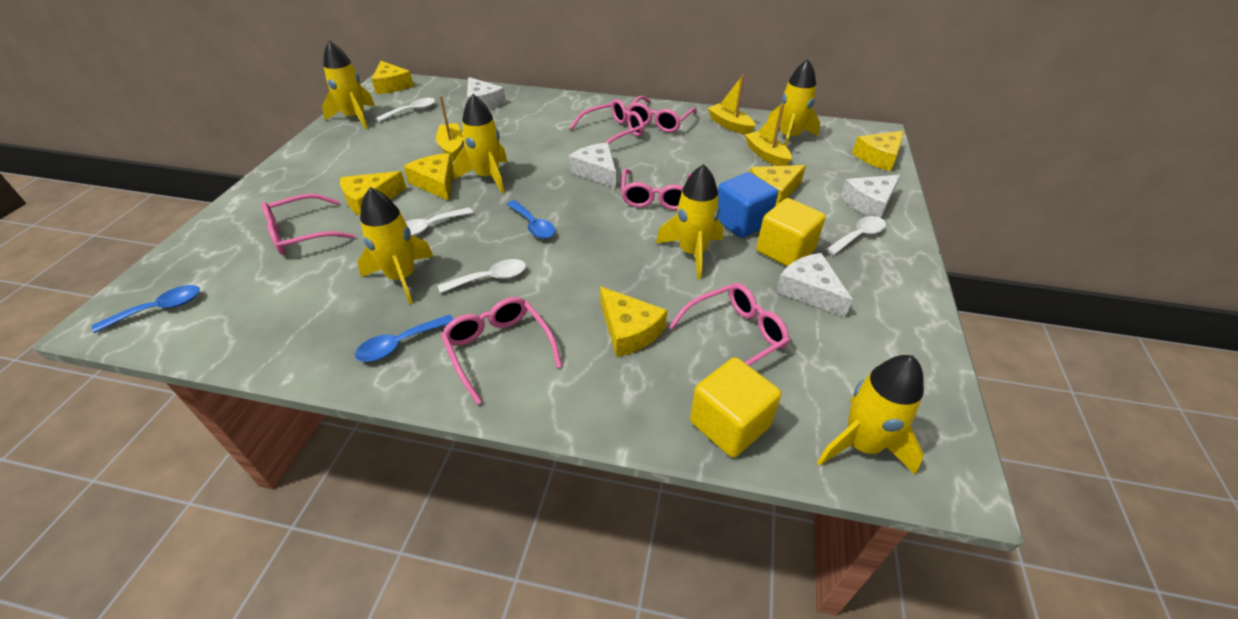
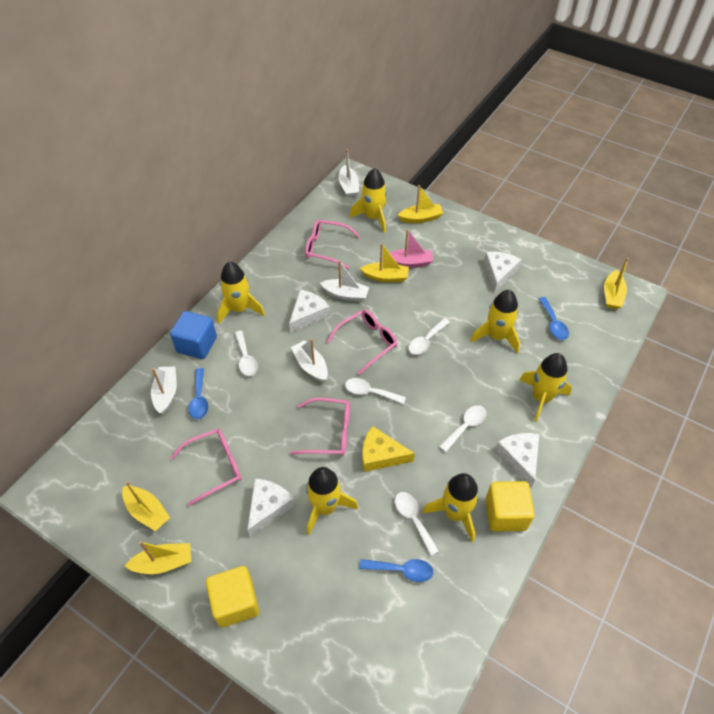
pink boat: 0 -> 1
pink glasses: 6 -> 4
white boat: 0 -> 4
white spoon: 4 -> 5
yellow boat: 3 -> 5
yellow cheese: 6 -> 1

